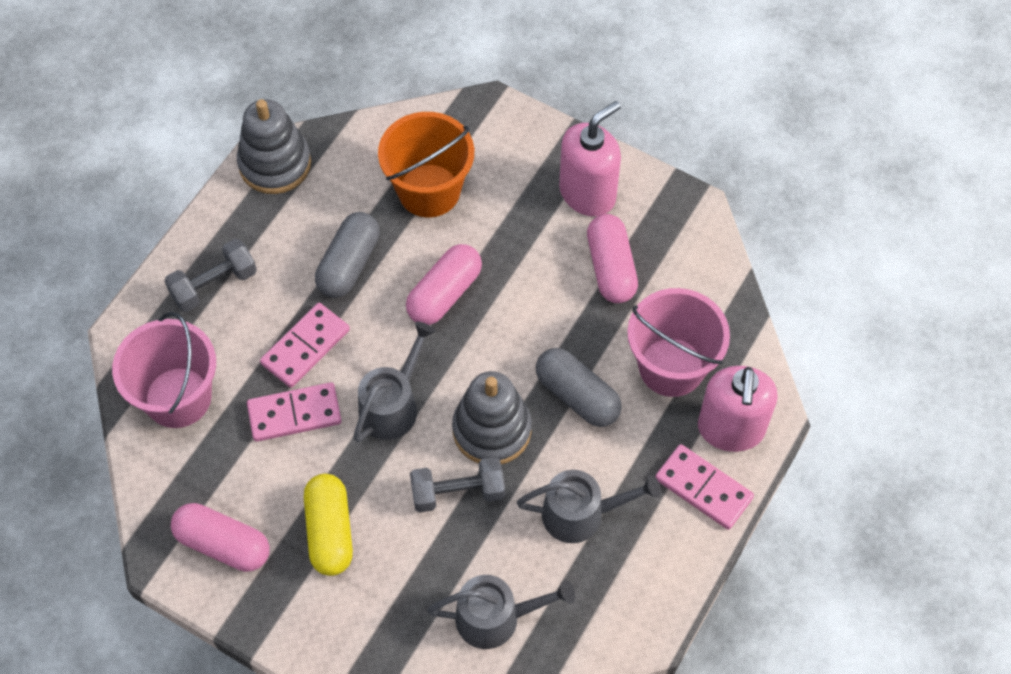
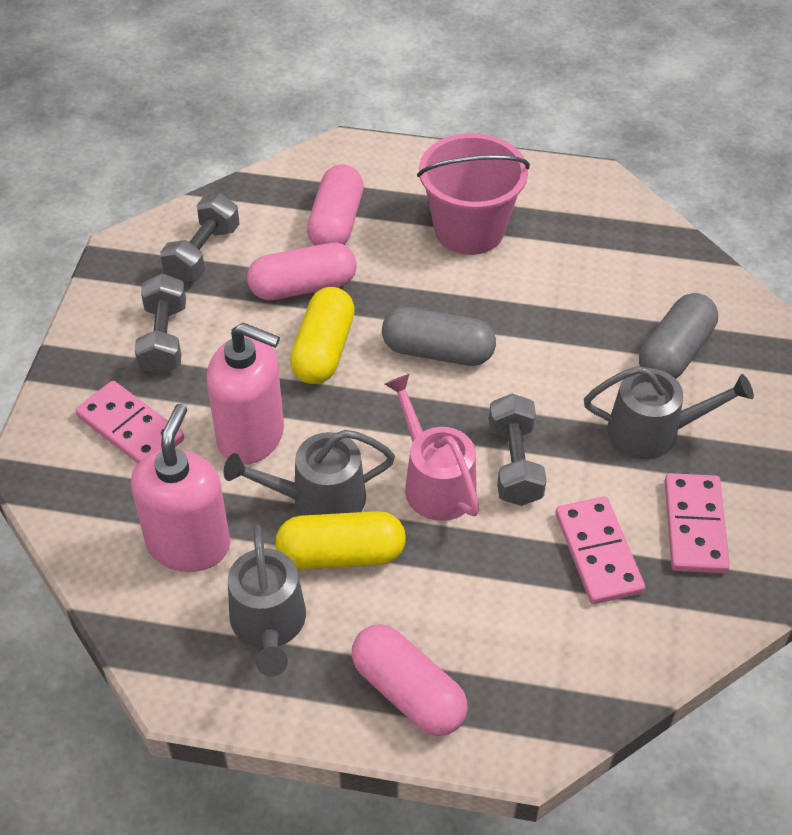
grey dumbbell: 2 -> 3
grey stacking toy: 2 -> 0
orange bucket: 1 -> 0
pink bucket: 2 -> 1
pink watering can: 0 -> 1
yellow capsule: 1 -> 2

